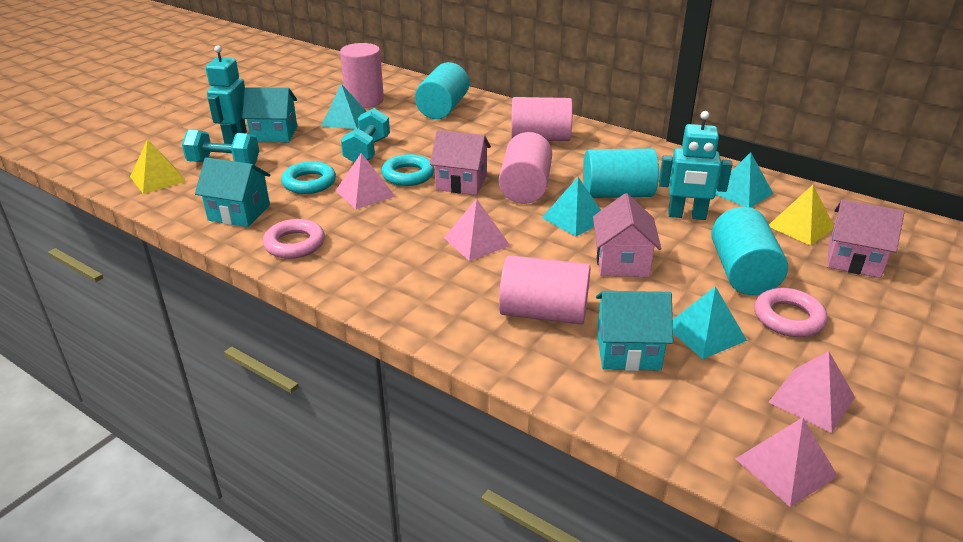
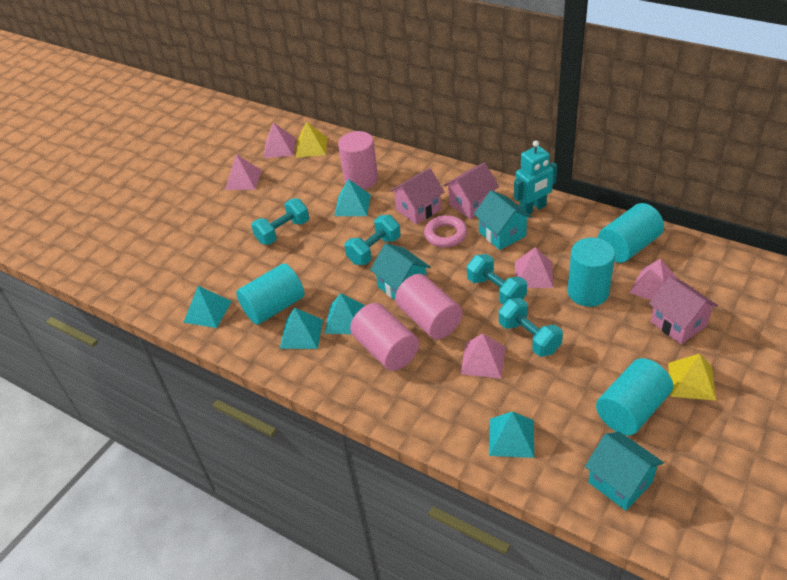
pink cylinder: 4 -> 3
pink pyramid: 4 -> 5
pink ring: 2 -> 1
turquoise cylinder: 3 -> 4
turquoise dumbbell: 2 -> 4
turquoise pyramid: 4 -> 5
turquoise ring: 2 -> 0
turquoise robot: 2 -> 1

